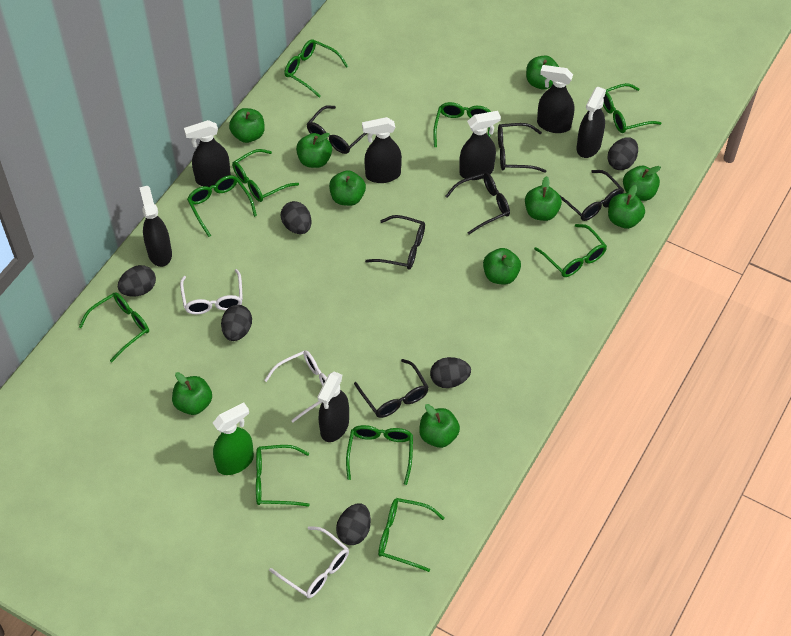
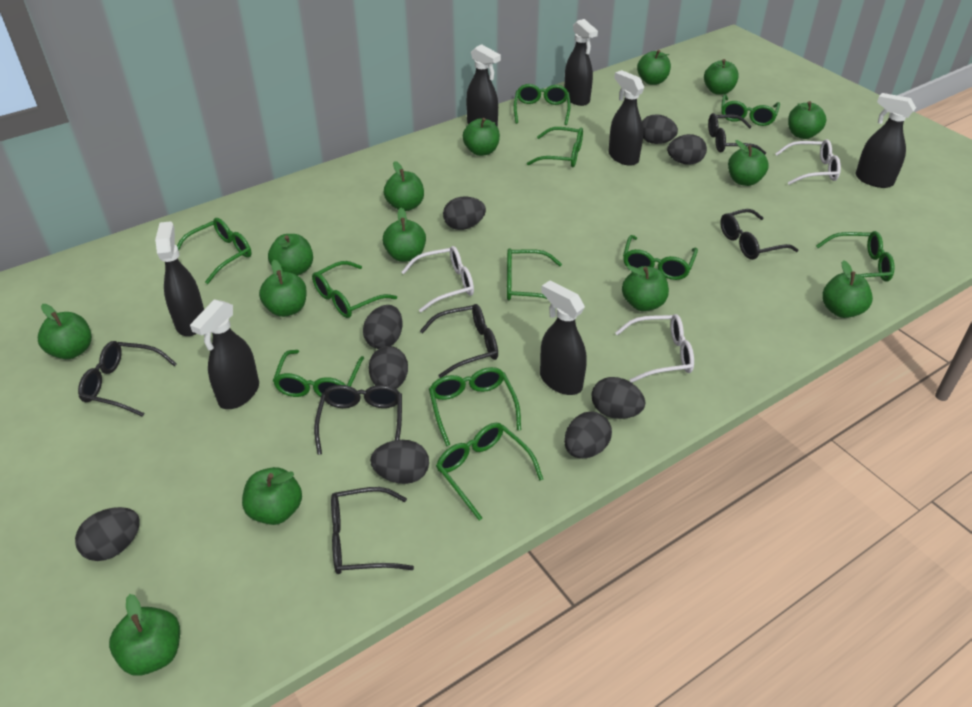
black egg: 6 -> 9
green apple: 10 -> 14
green glasses: 10 -> 11
green spray bottle: 1 -> 0

